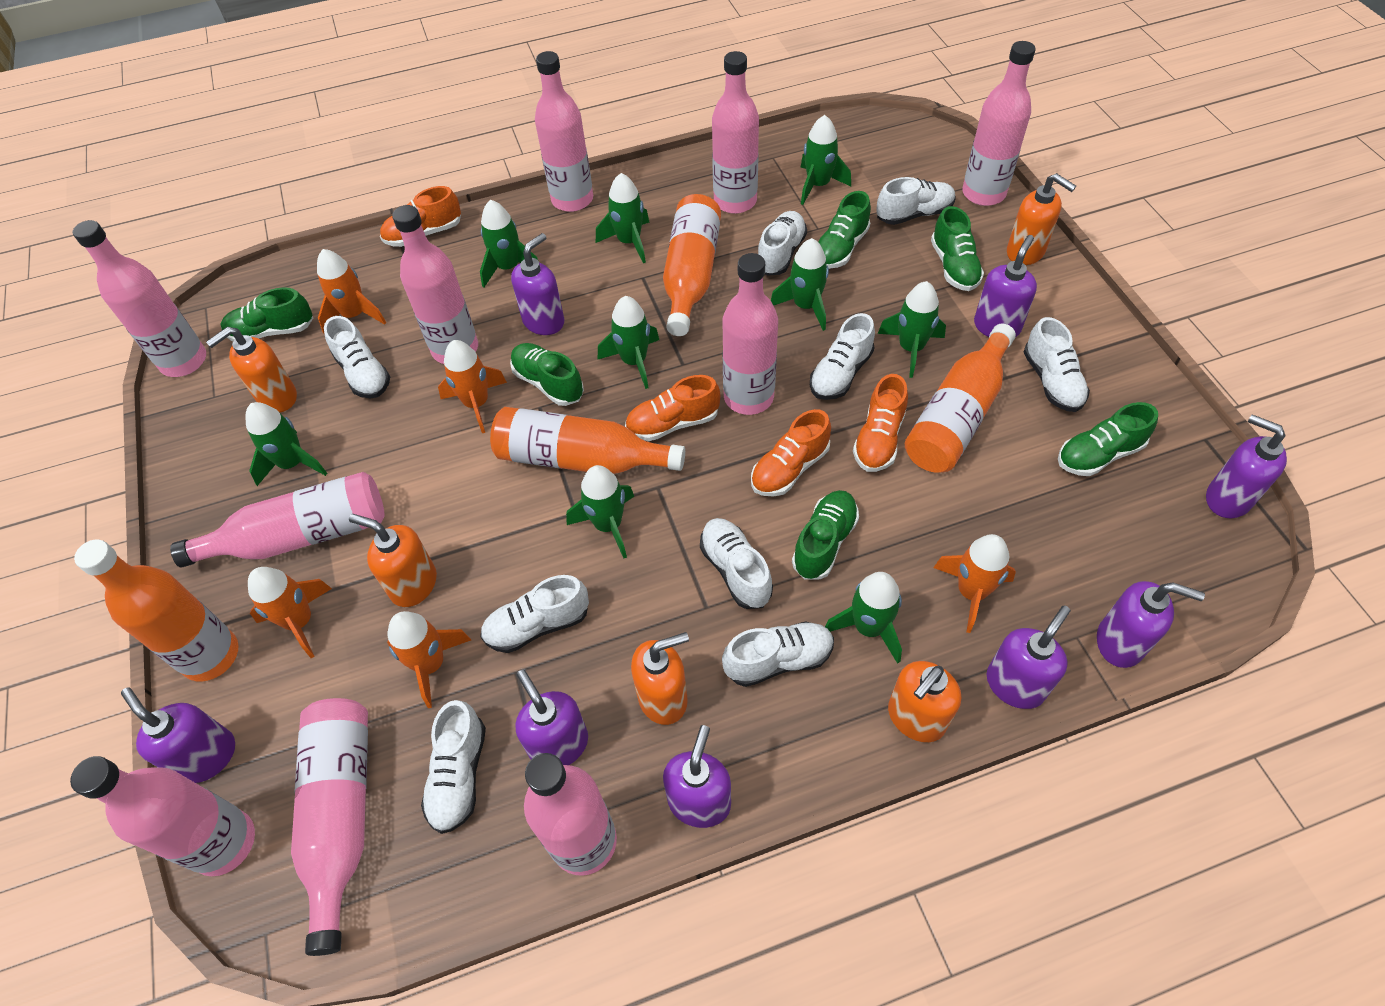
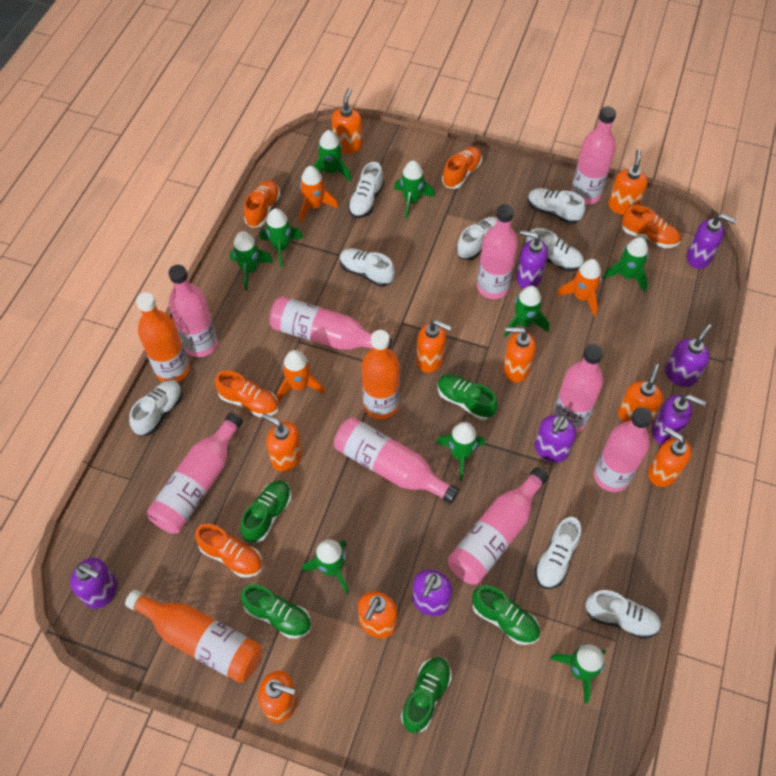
green shoe: 6 -> 5
orange bottle: 4 -> 3
orange rocket: 5 -> 3
orange shoe: 4 -> 5
orange soap dispenser: 5 -> 9
pink bottle: 10 -> 9
purple soap dispenser: 8 -> 7
white shoe: 9 -> 8

